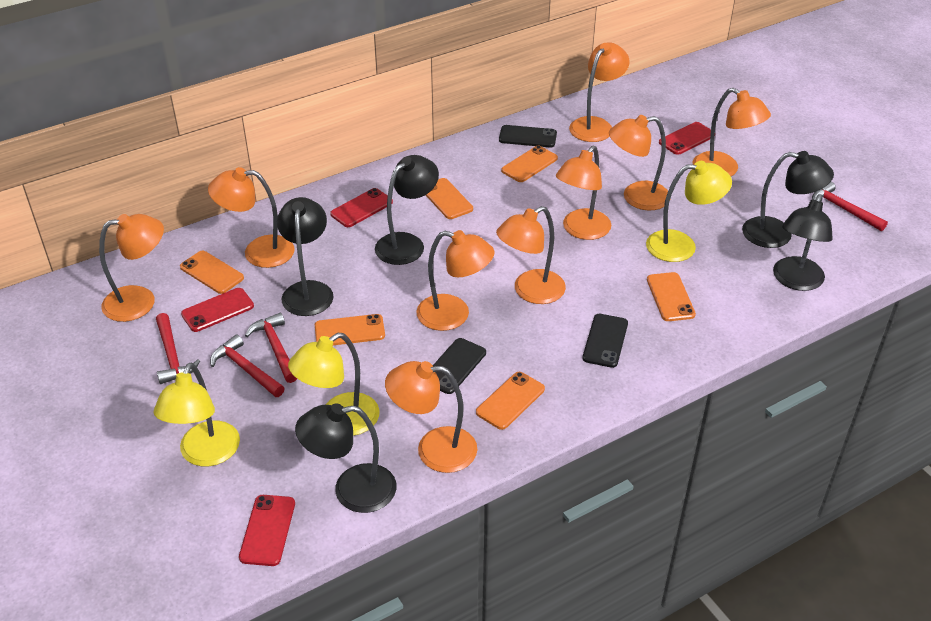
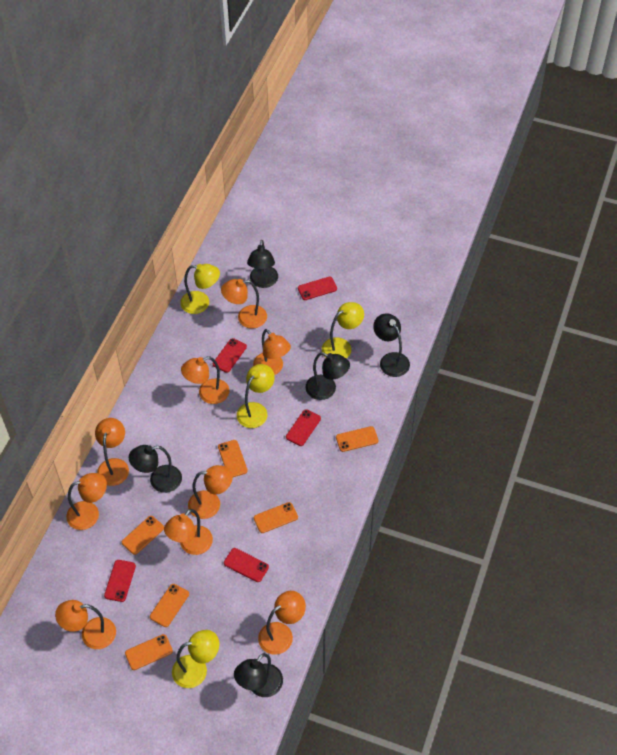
black phone: 3 -> 0
red hammer: 4 -> 0
red phone: 4 -> 5
yellow lamp: 3 -> 4

